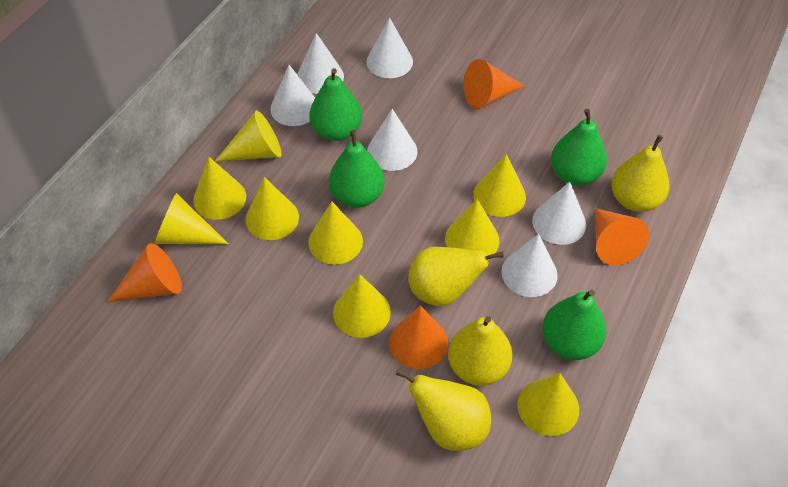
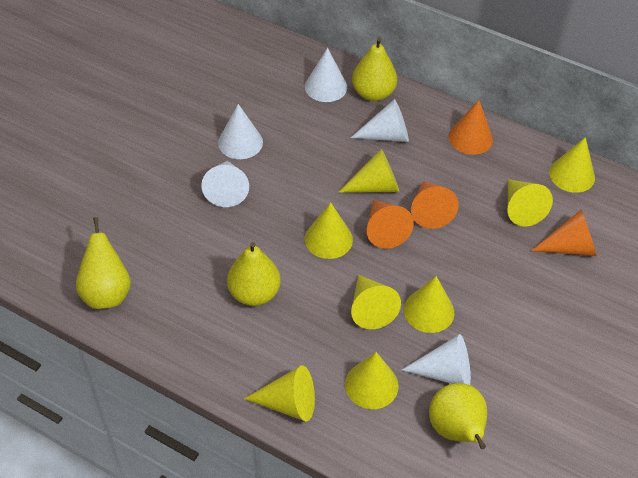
green pear: 4 -> 0
white cone: 6 -> 5
yellow cone: 9 -> 8

